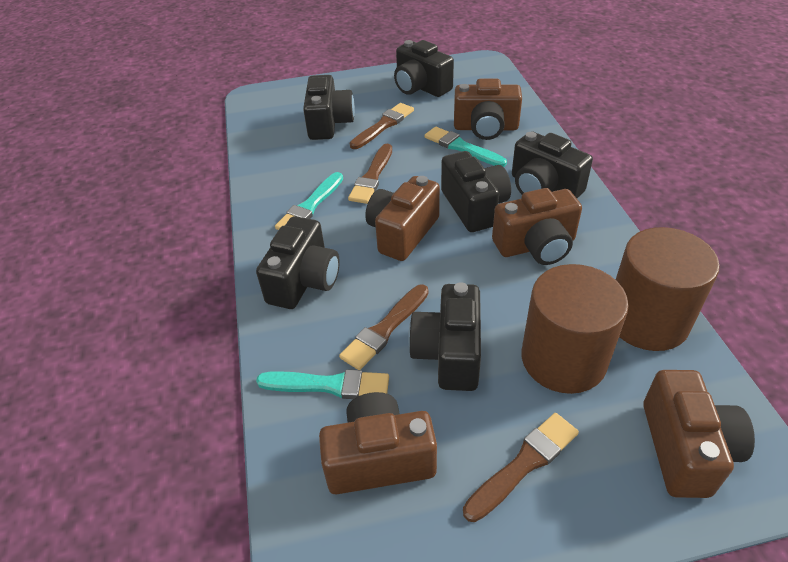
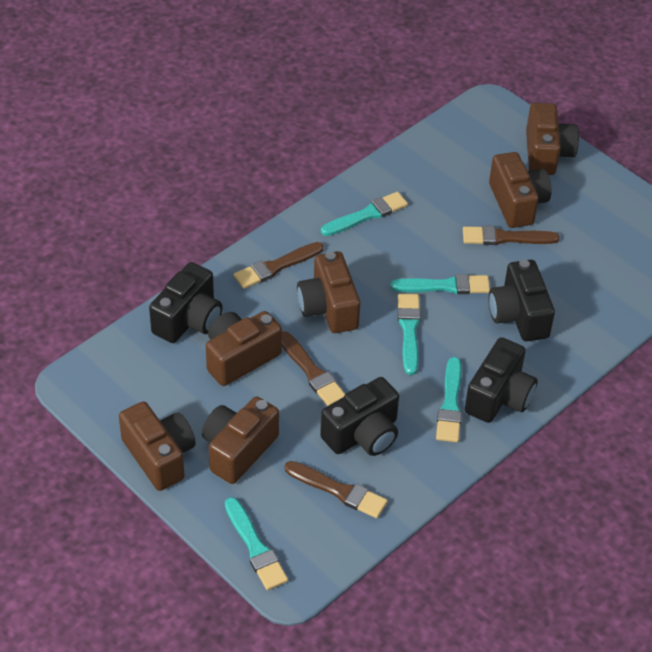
black camera: 6 -> 4
brown camera: 5 -> 6
brown cylinder: 2 -> 0
turquoise brush: 3 -> 5

